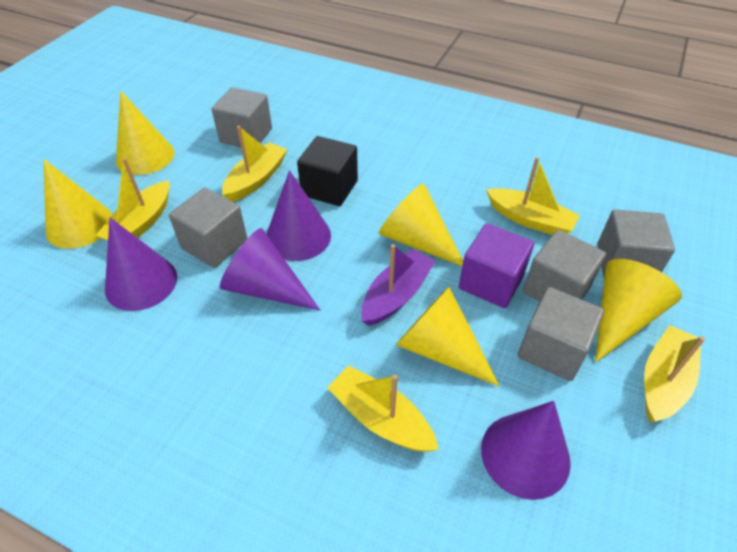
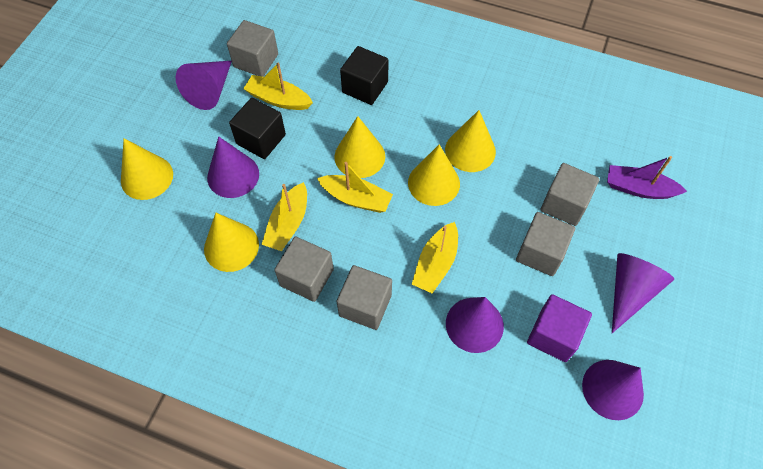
black cube: 1 -> 2
purple cone: 4 -> 5
yellow boat: 5 -> 4

